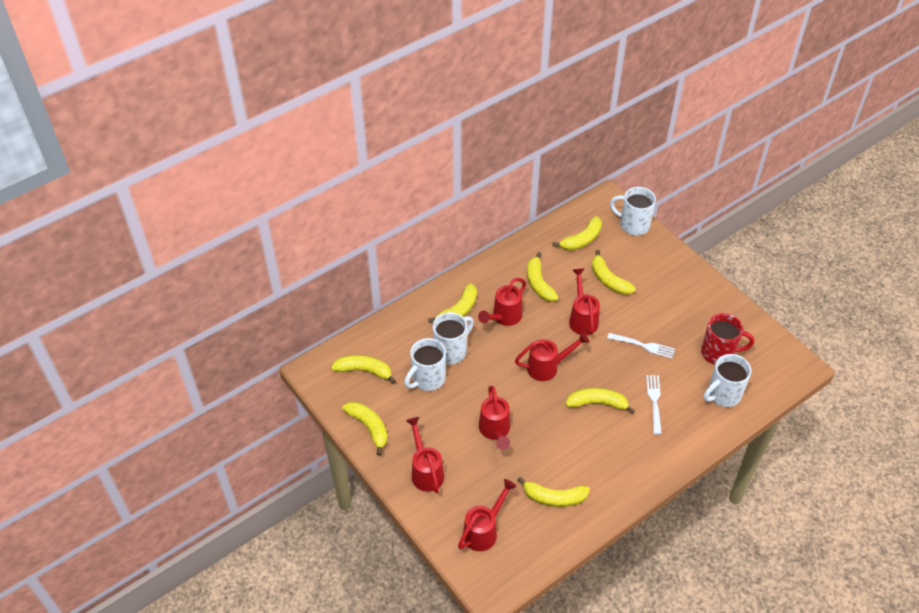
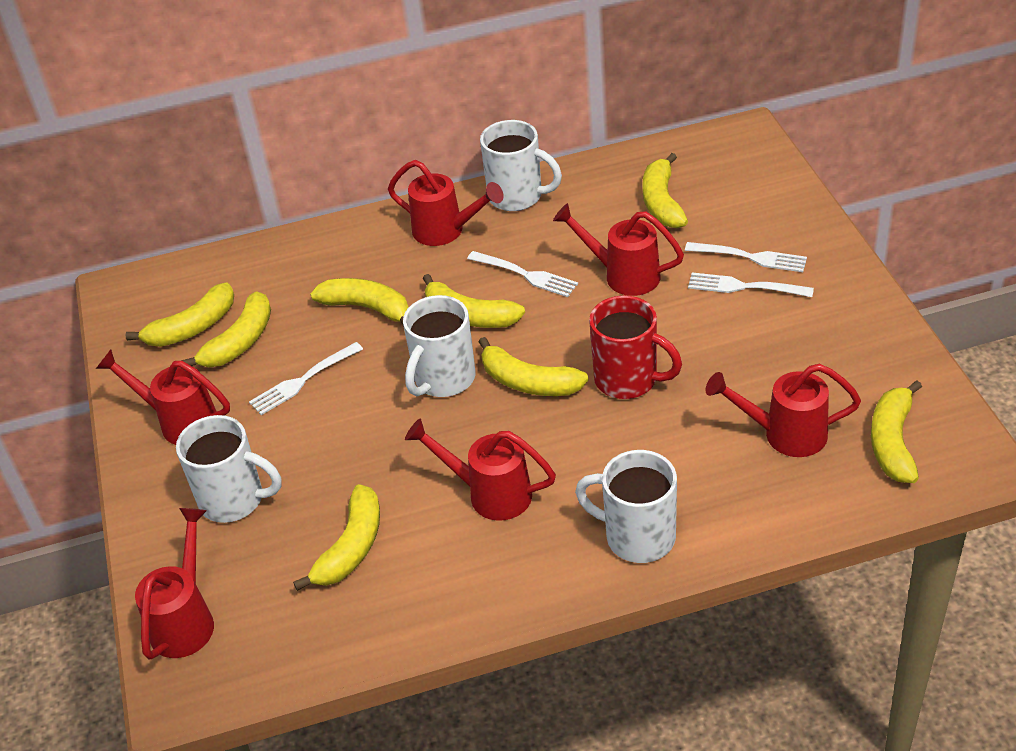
white fork: 2 -> 4

